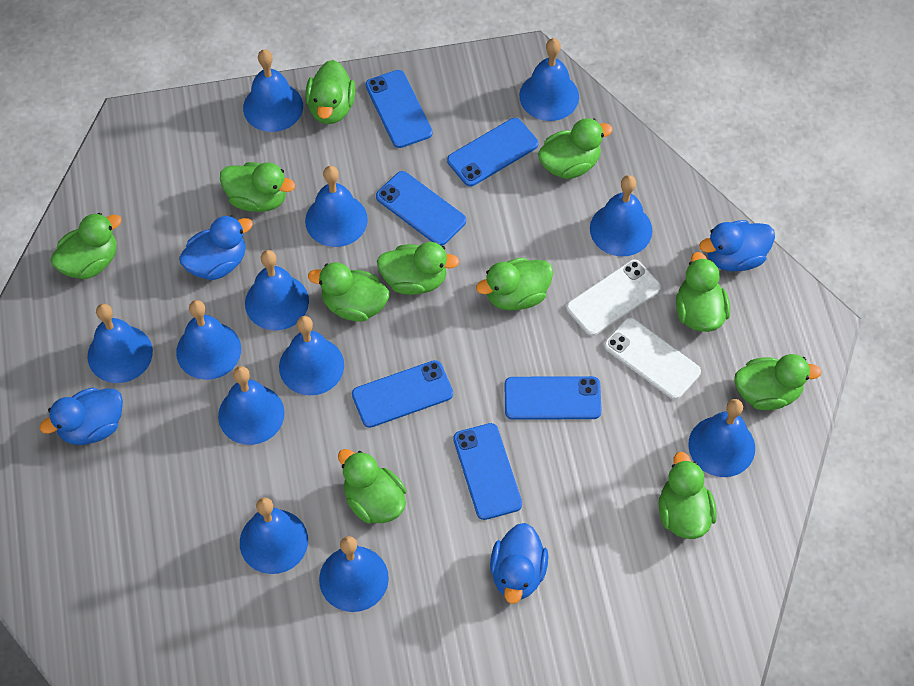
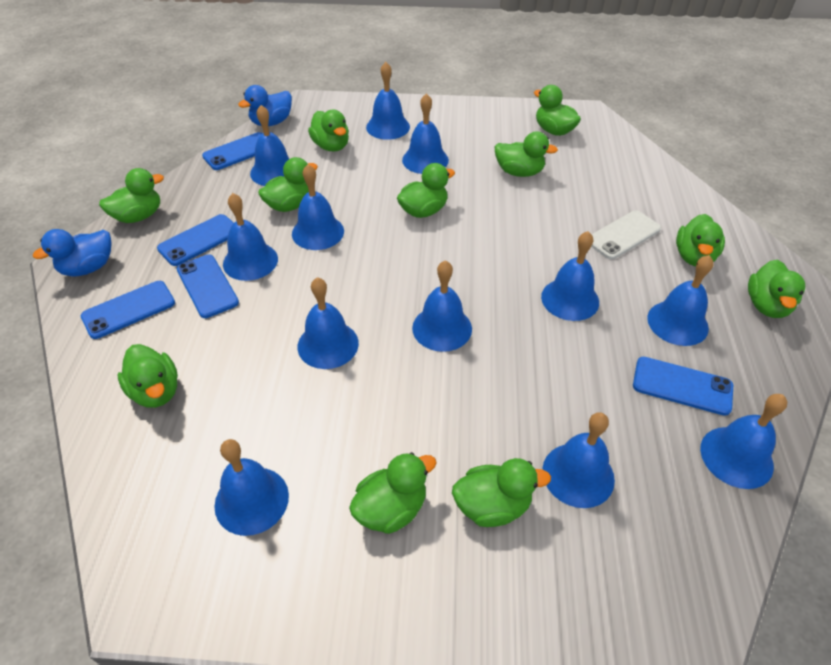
blue duck: 4 -> 2
blue phone: 6 -> 5
white phone: 2 -> 1

